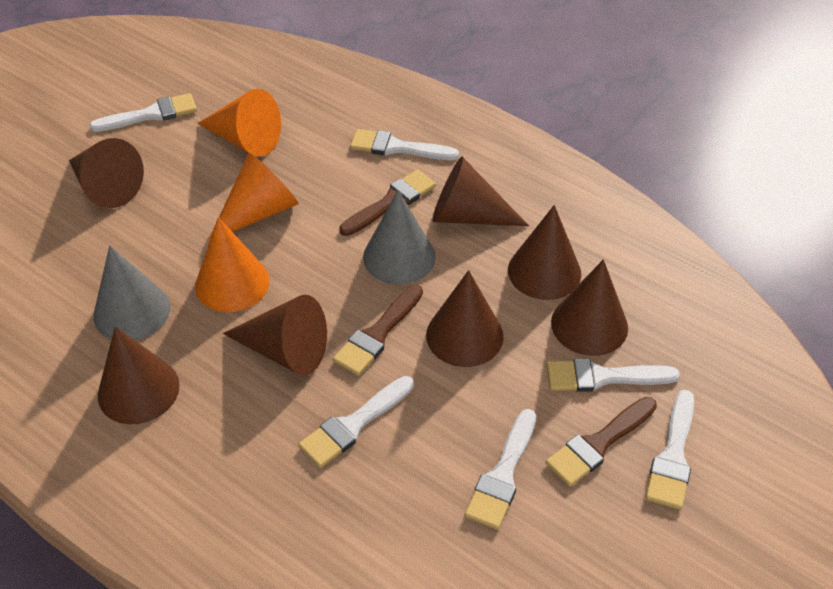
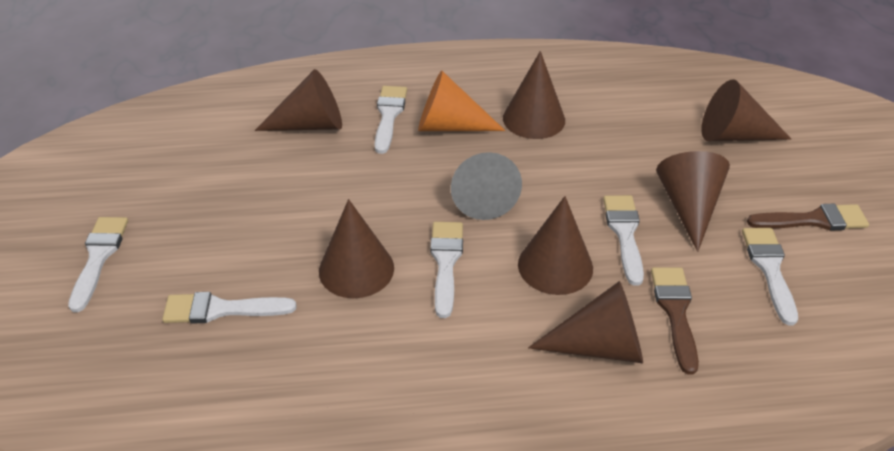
brown brush: 3 -> 2
grey cone: 2 -> 1
orange cone: 3 -> 1

